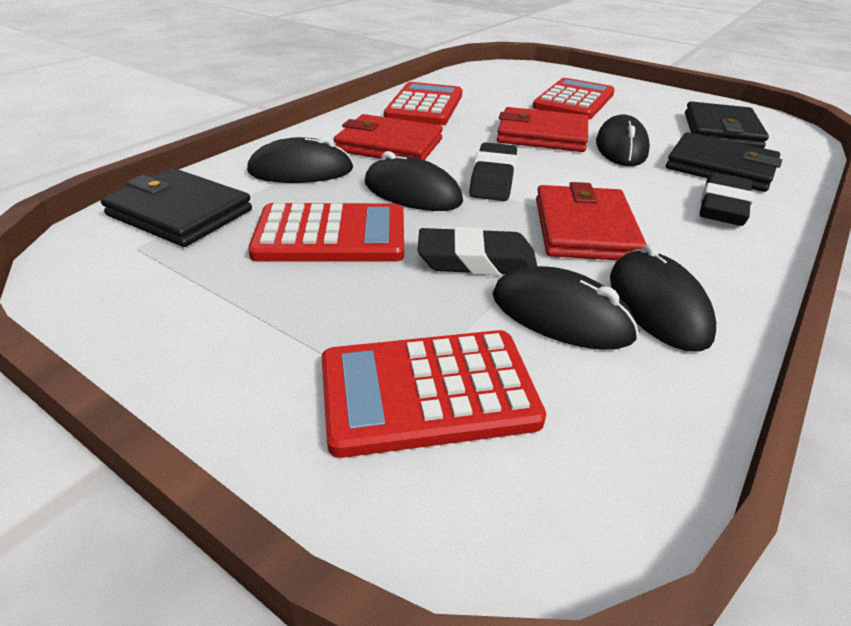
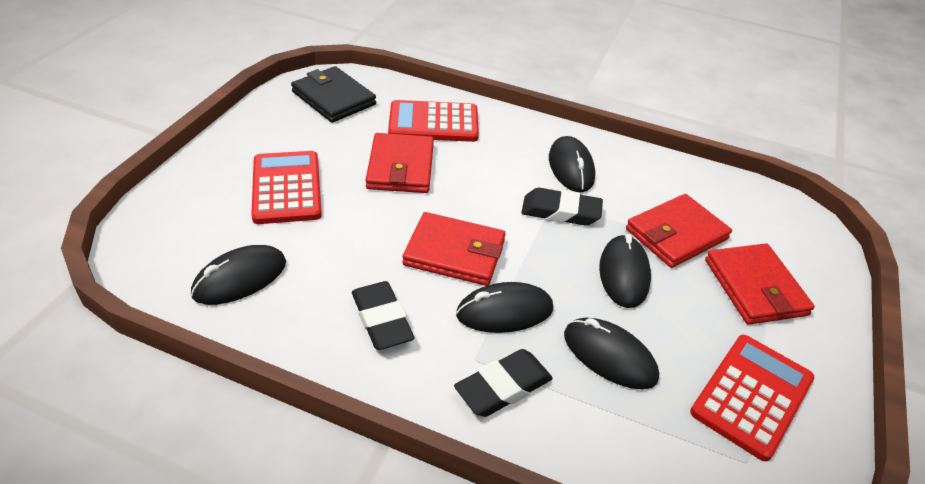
black wallet: 3 -> 1
red calculator: 4 -> 3
red wallet: 3 -> 4

